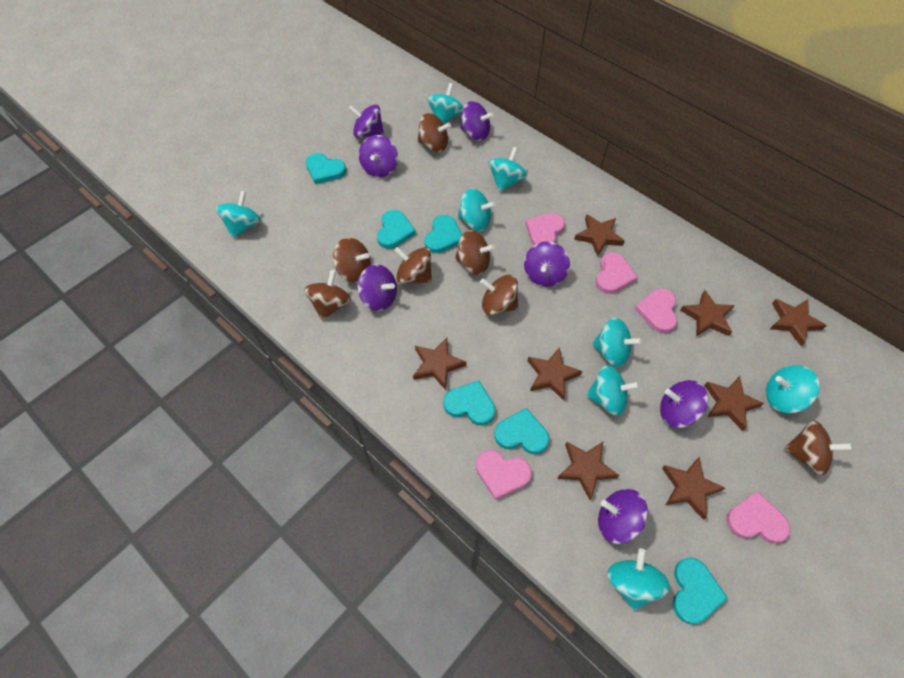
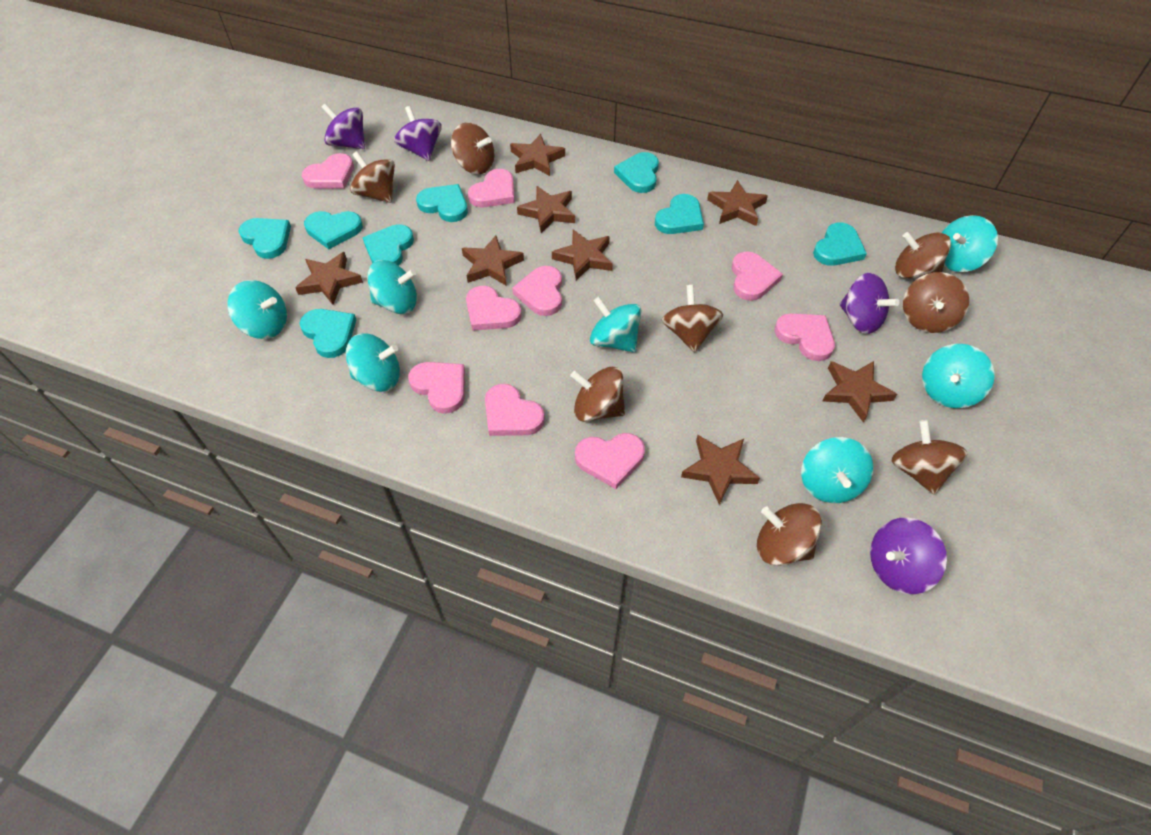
brown spinning top: 7 -> 8
pink heart: 5 -> 9
purple spinning top: 7 -> 4
turquoise heart: 6 -> 8
turquoise spinning top: 8 -> 7

